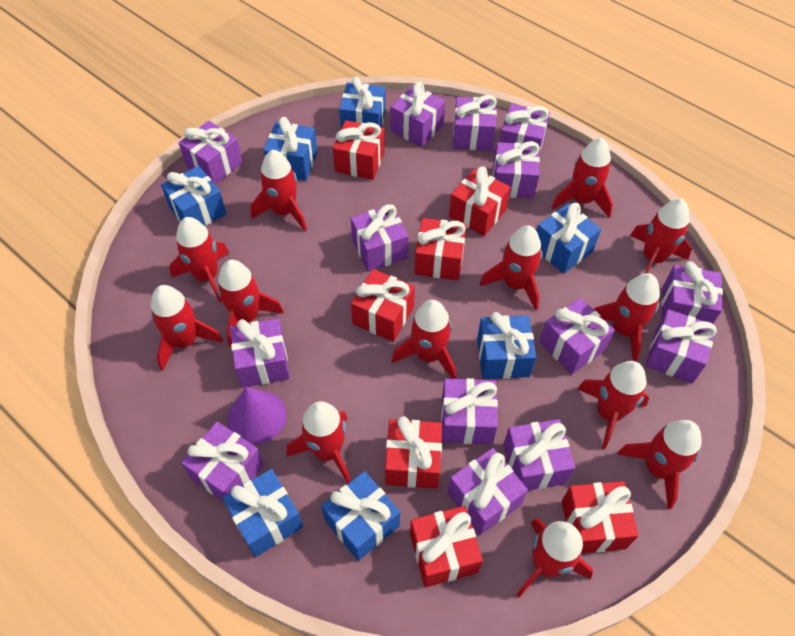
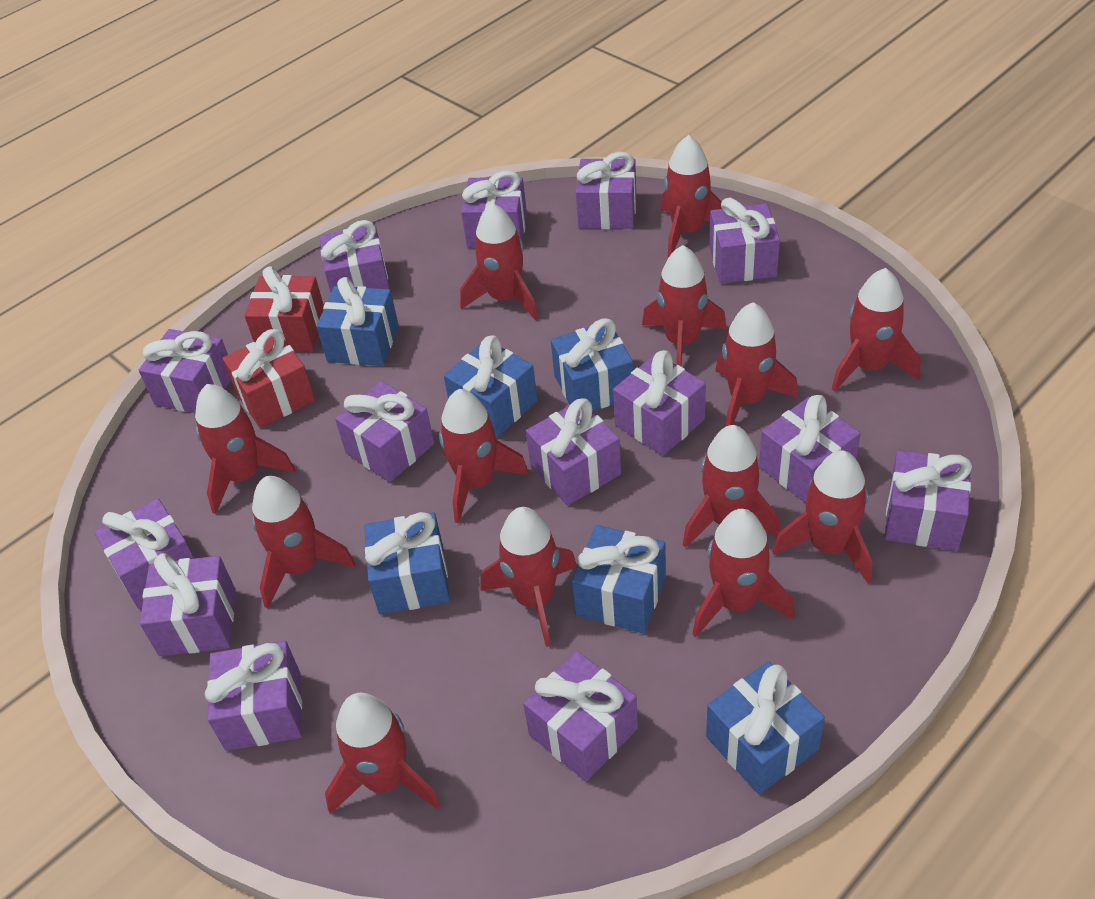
blue gift: 7 -> 6
purple cone: 1 -> 0
red gift: 7 -> 2

